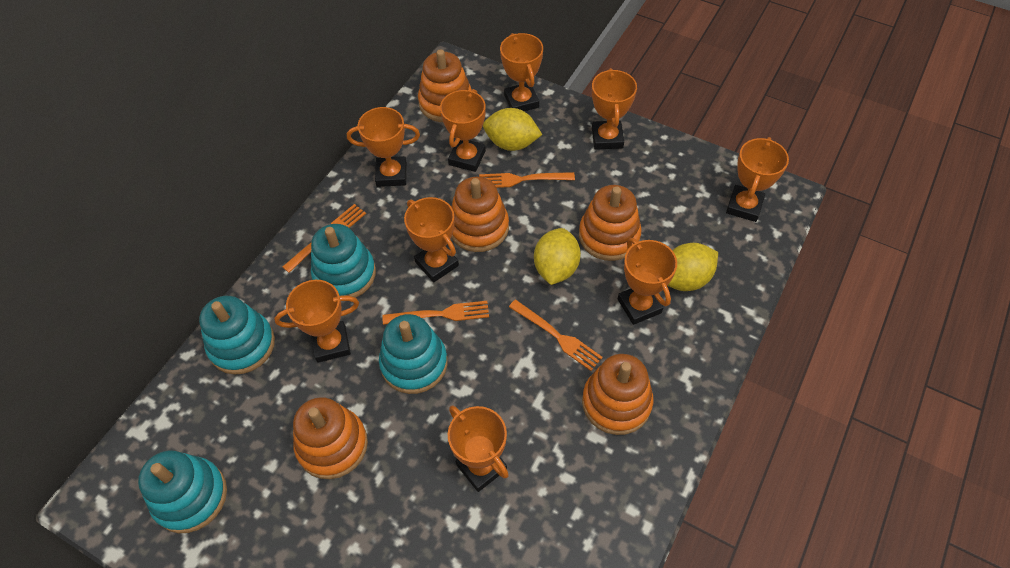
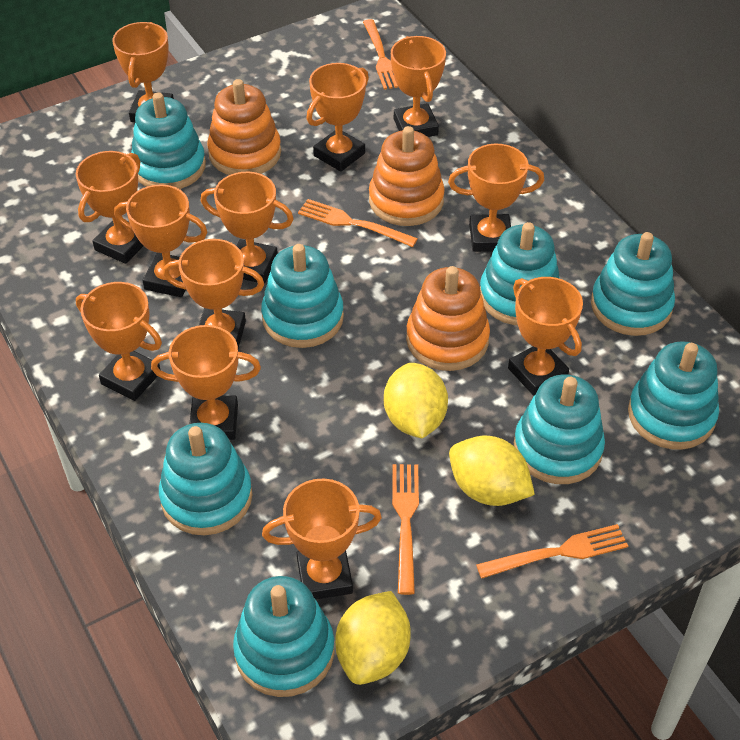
orange stacking toy: 5 -> 3
orange trophy: 9 -> 12
turquoise stacking toy: 4 -> 8

